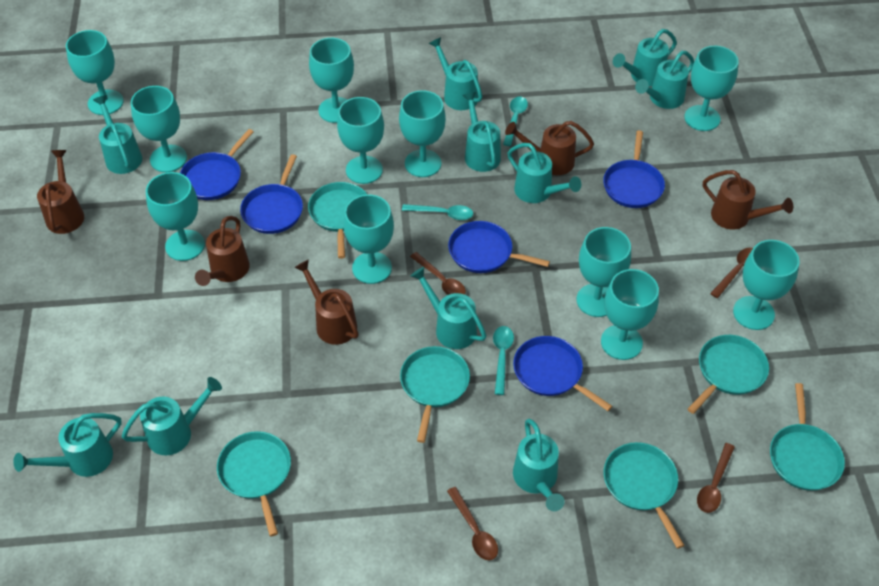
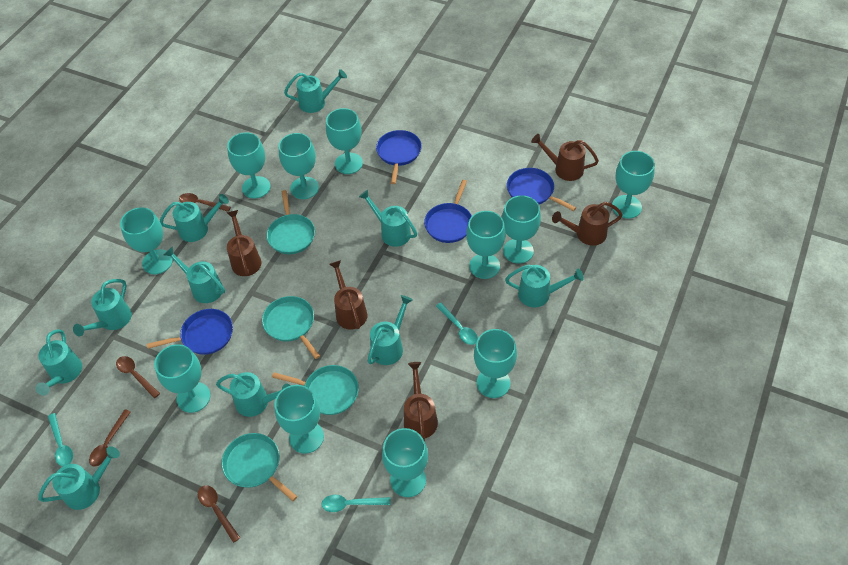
blue pan: 5 -> 4
turquoise pan: 6 -> 4

